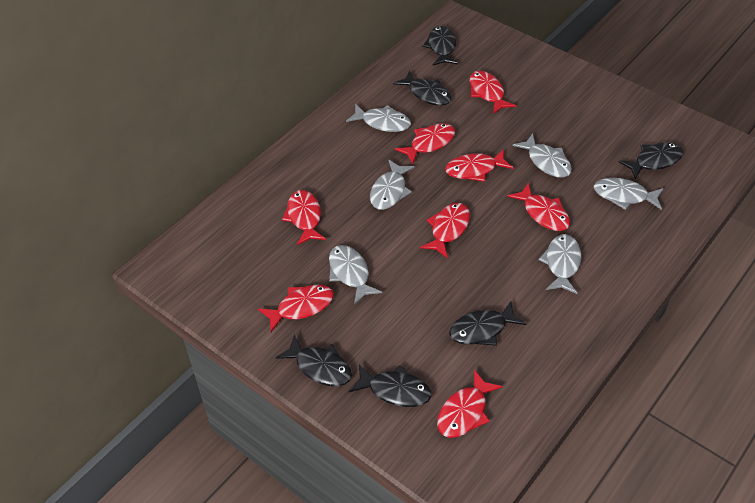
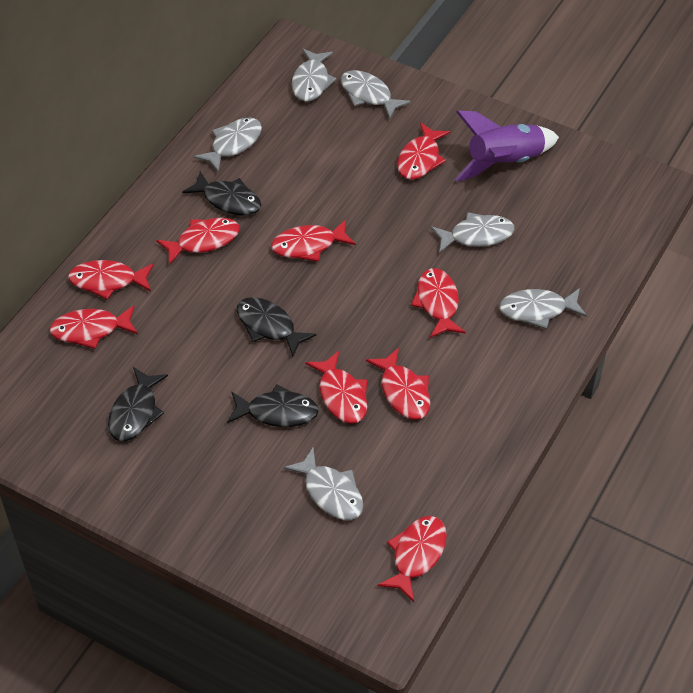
black fish: 6 -> 4
purple rocket: 0 -> 1
red fish: 8 -> 9

